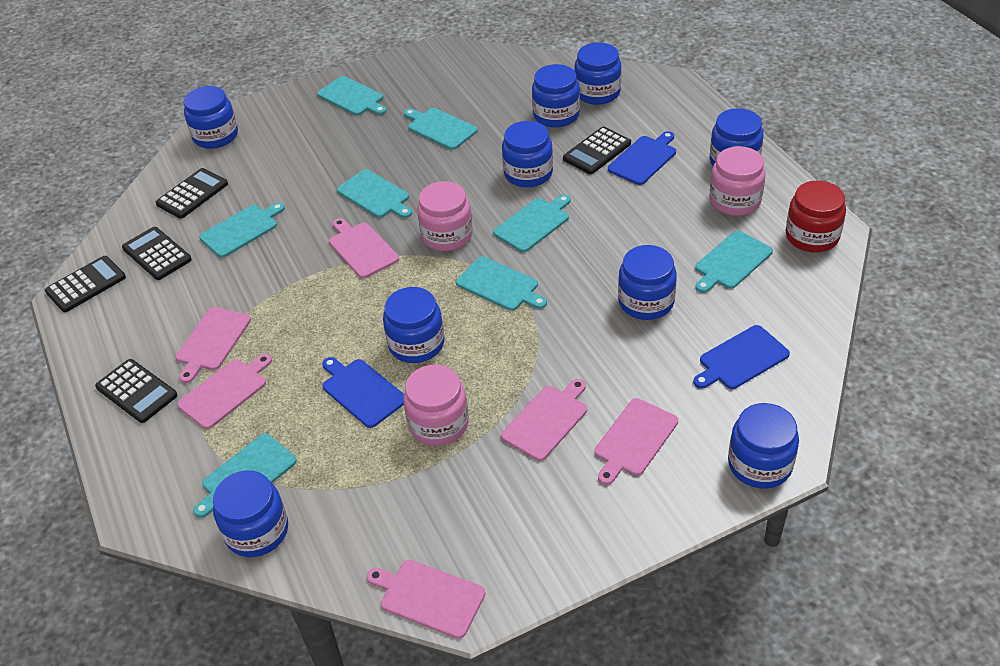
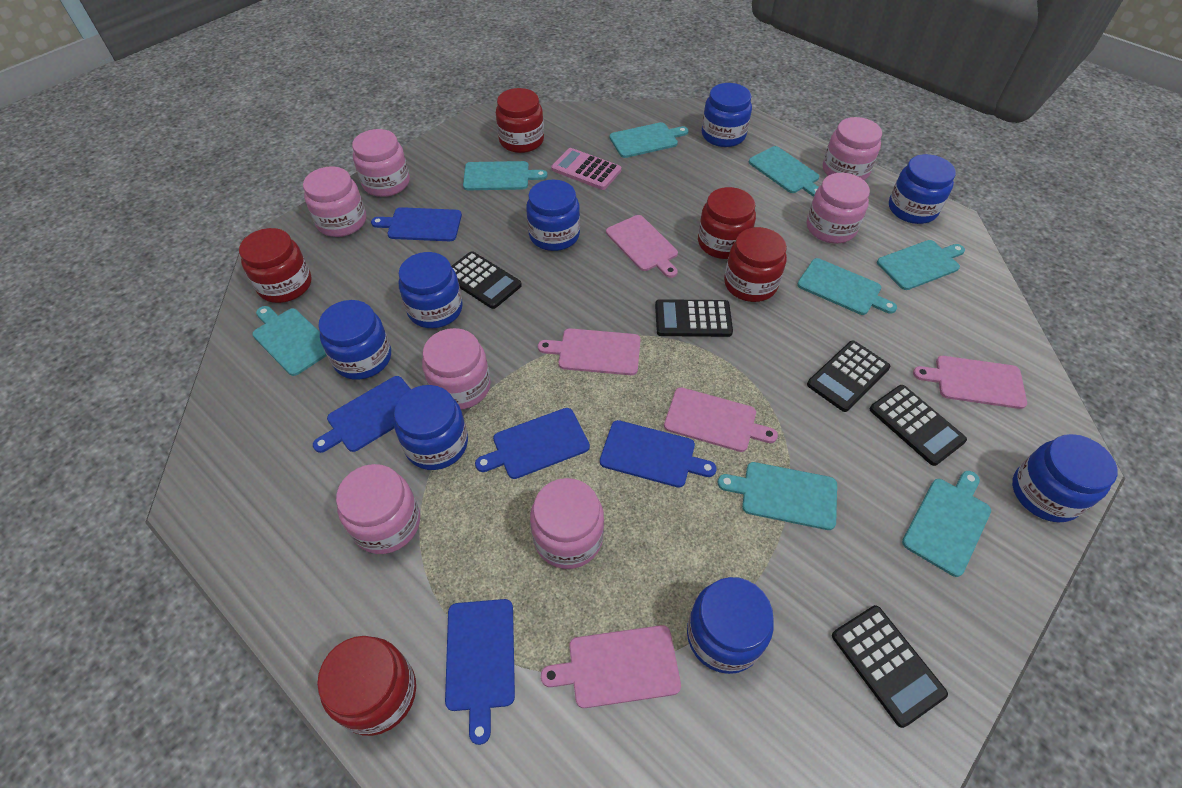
blue cutting board: 3 -> 5
blue jar: 9 -> 8
pink calculator: 0 -> 1
pink cutting board: 6 -> 5
pink jar: 3 -> 7
red jar: 1 -> 5

